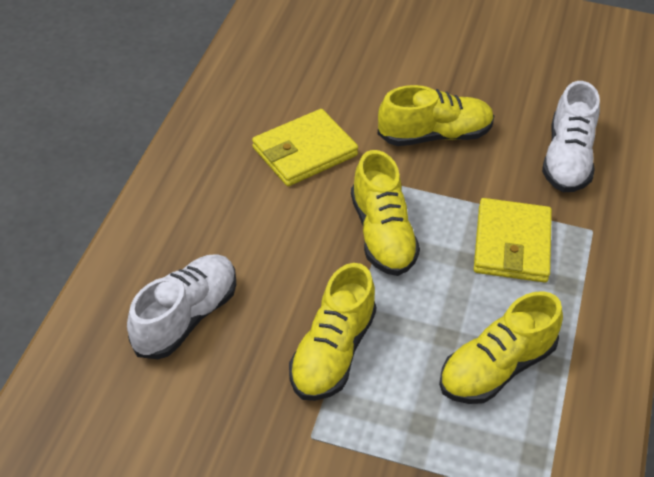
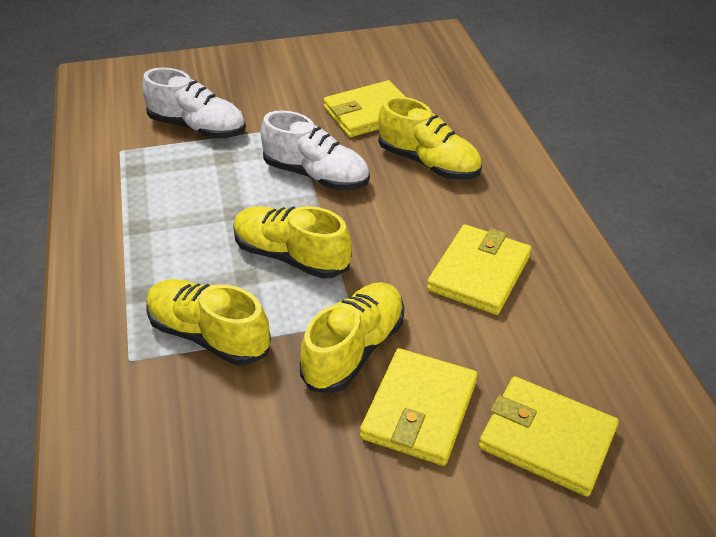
yellow wallet: 2 -> 4

